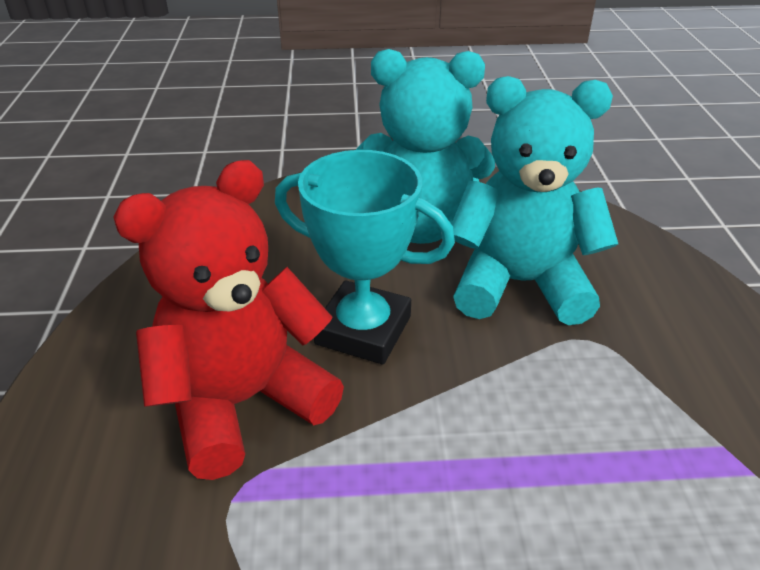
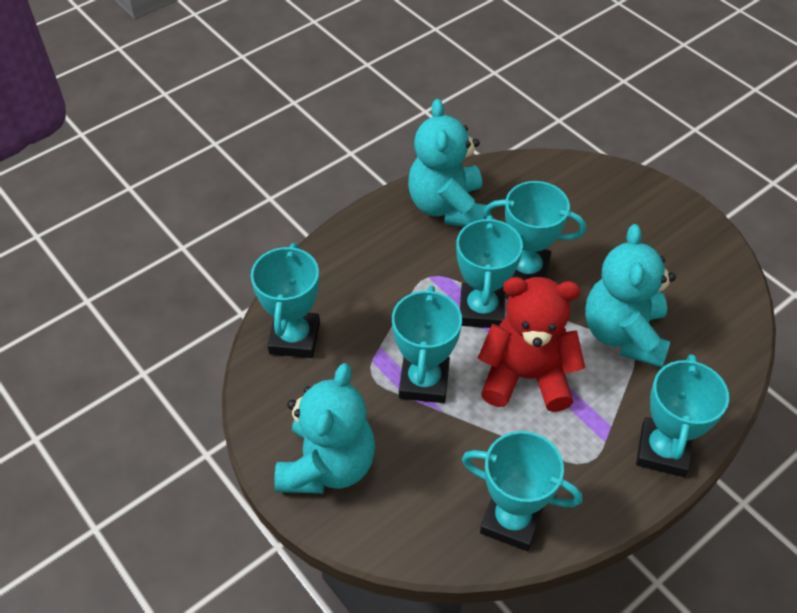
turquoise teddy bear: 2 -> 3
turquoise trophy: 1 -> 6

